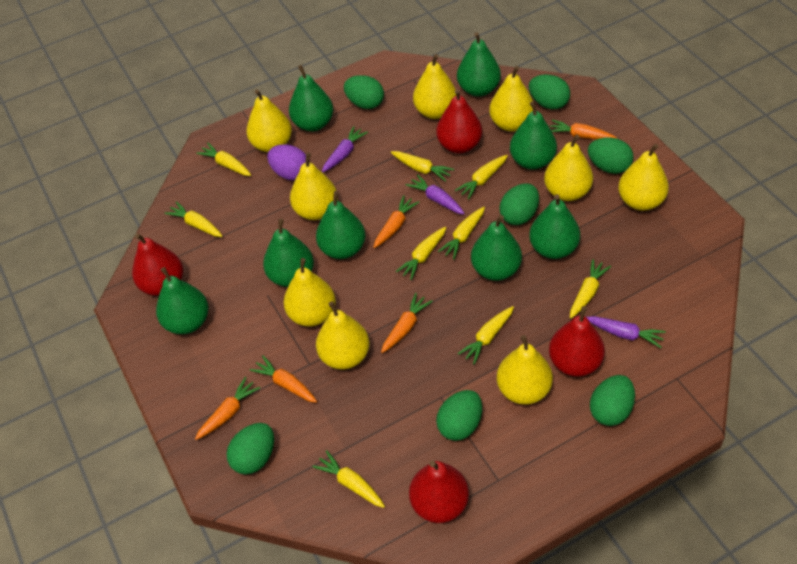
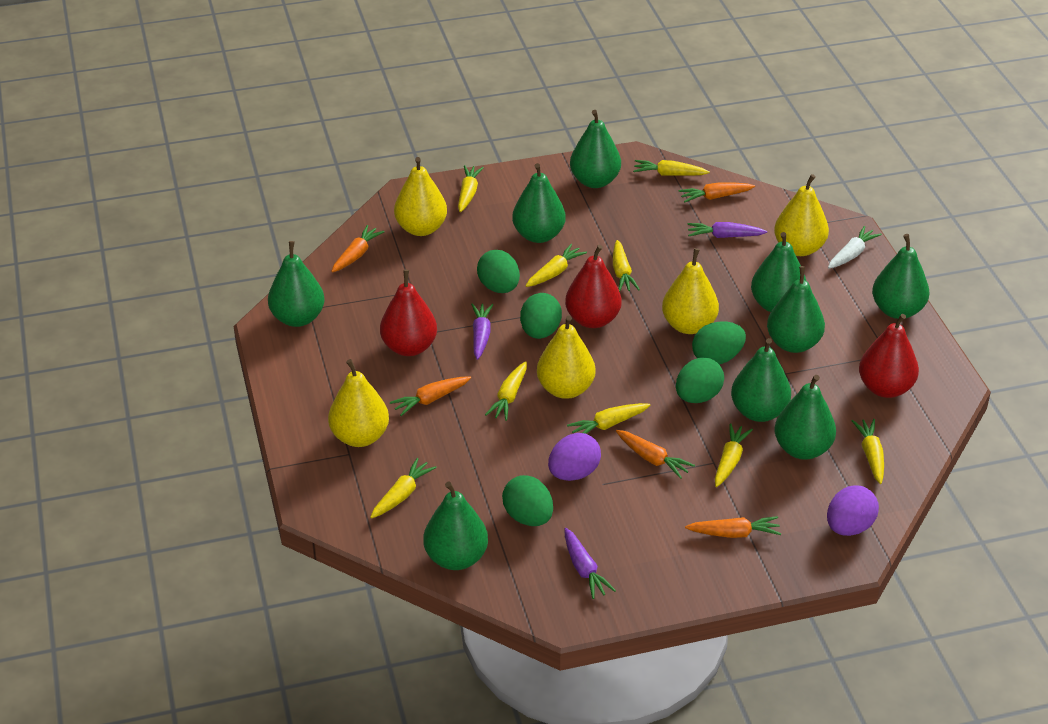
green egg: 7 -> 5
green pear: 8 -> 9
purple egg: 1 -> 2
red pear: 4 -> 3
white carrot: 0 -> 1
yellow pear: 9 -> 5

